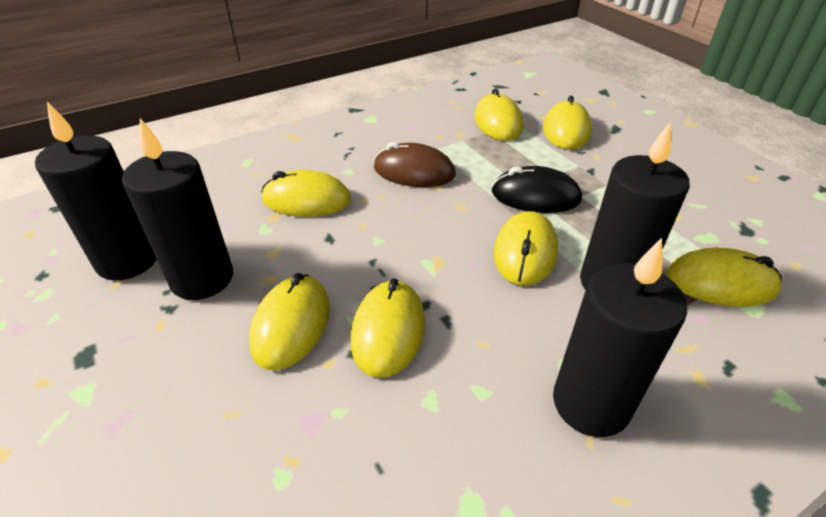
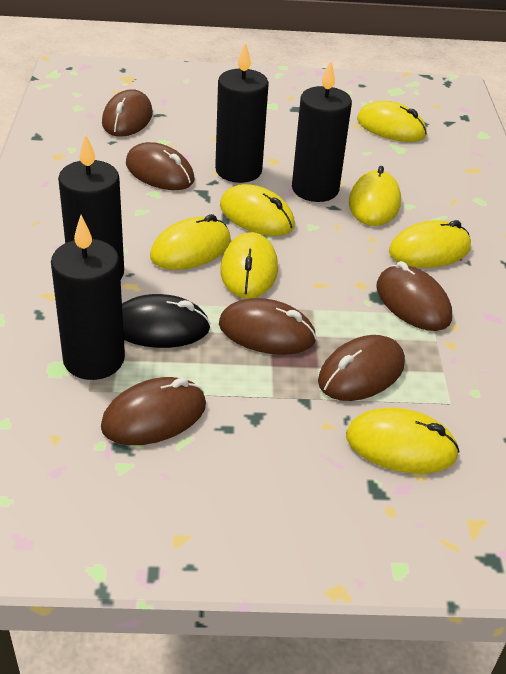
brown mouse: 1 -> 6

